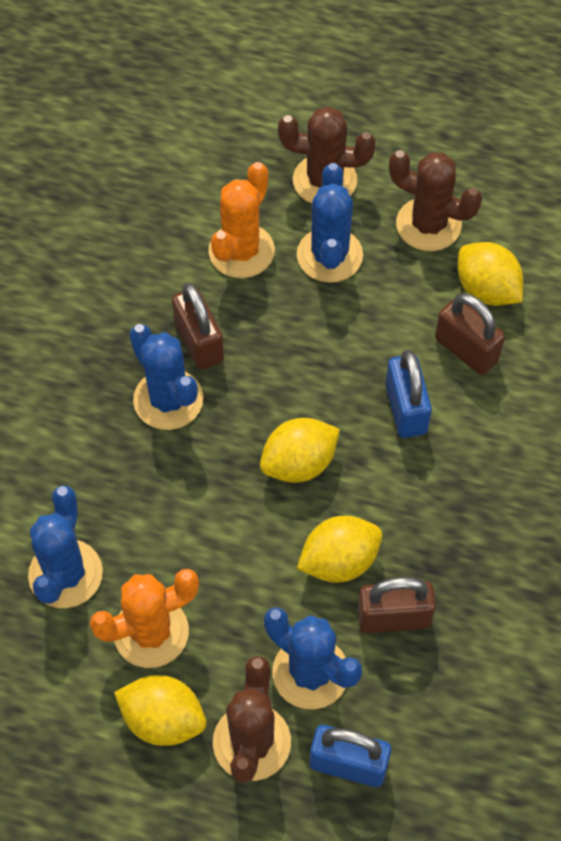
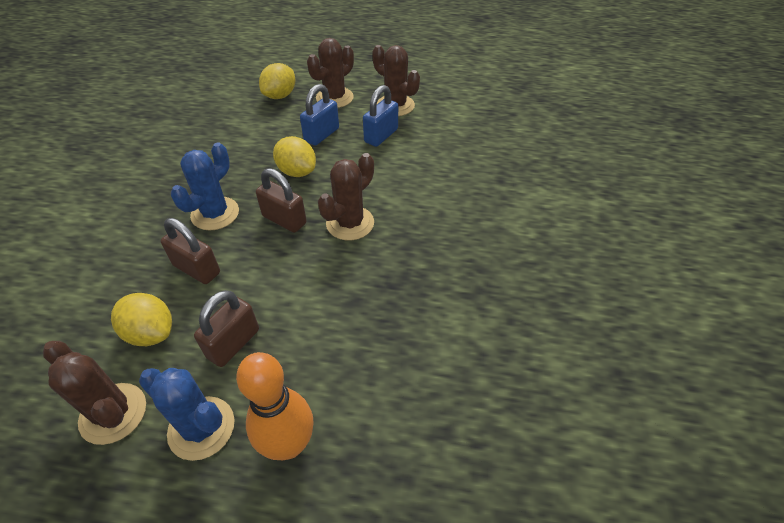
blue cactus: 4 -> 2
brown cactus: 3 -> 4
orange bowling pin: 0 -> 1
orange cactus: 2 -> 0
yellow lemon: 4 -> 3

